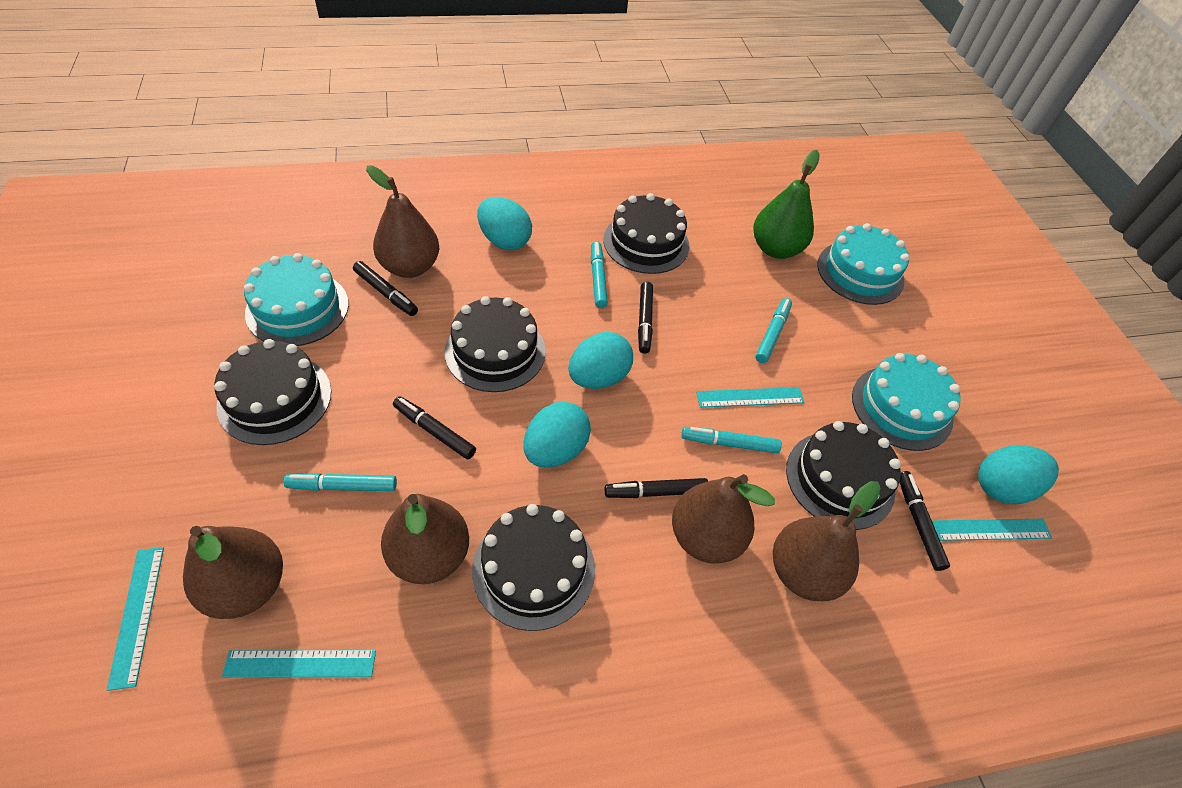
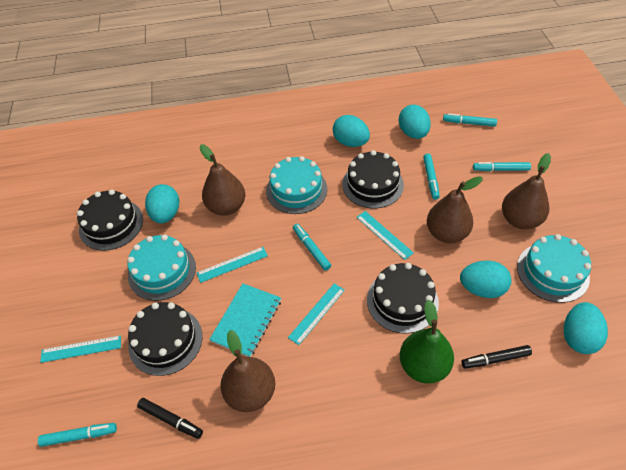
black cake: 5 -> 4
black marker: 5 -> 2
brown pear: 5 -> 4
turquoise egg: 4 -> 5
turquoise marker: 4 -> 5
turquoise notebook: 0 -> 1

